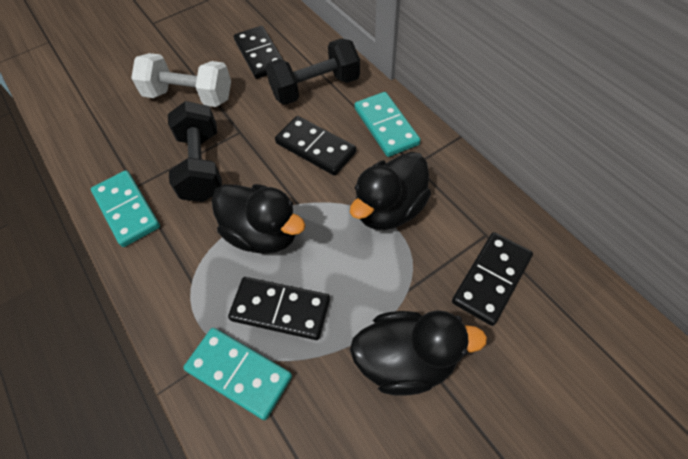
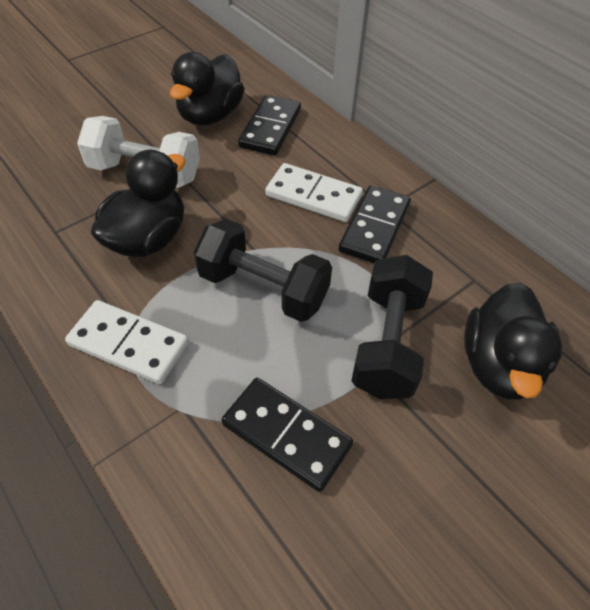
black domino: 4 -> 3
turquoise domino: 3 -> 0
white domino: 0 -> 2

